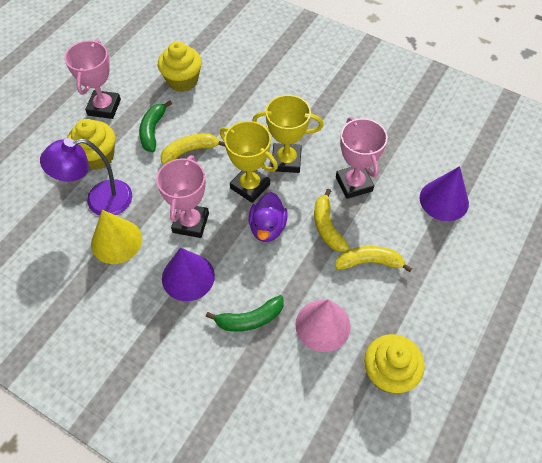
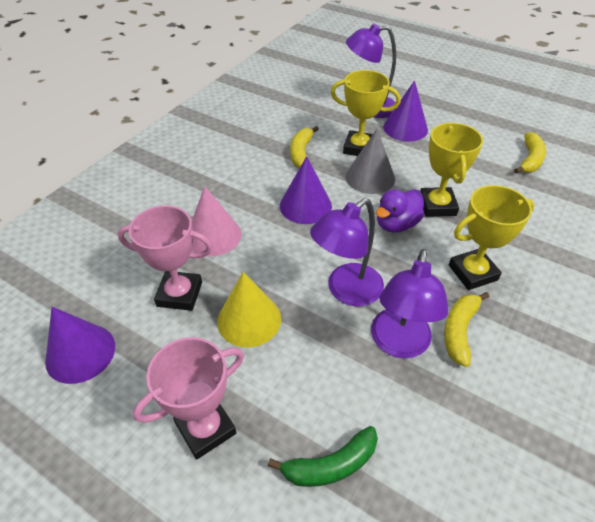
green banana: 2 -> 1
grey cone: 0 -> 1
pink trophy: 3 -> 2
purple cone: 2 -> 3
purple lamp: 1 -> 3
yellow cupcake: 3 -> 0
yellow trophy: 2 -> 3

